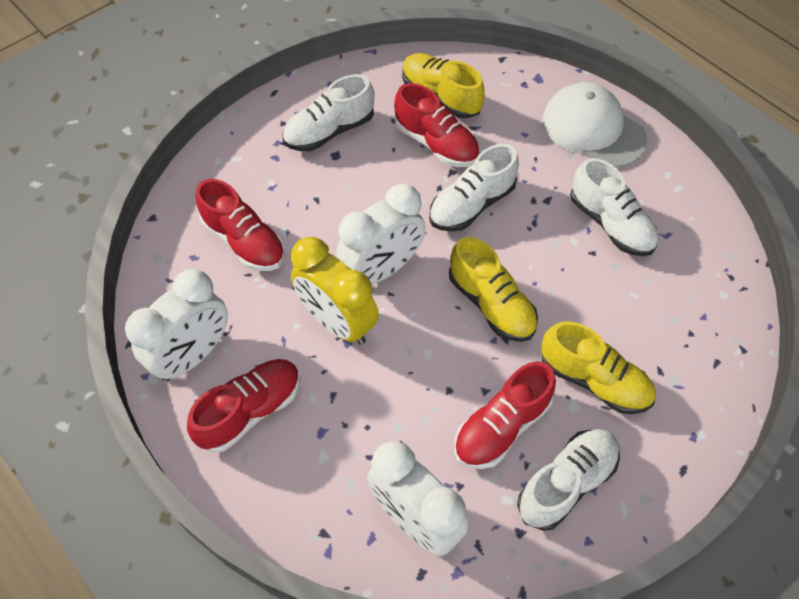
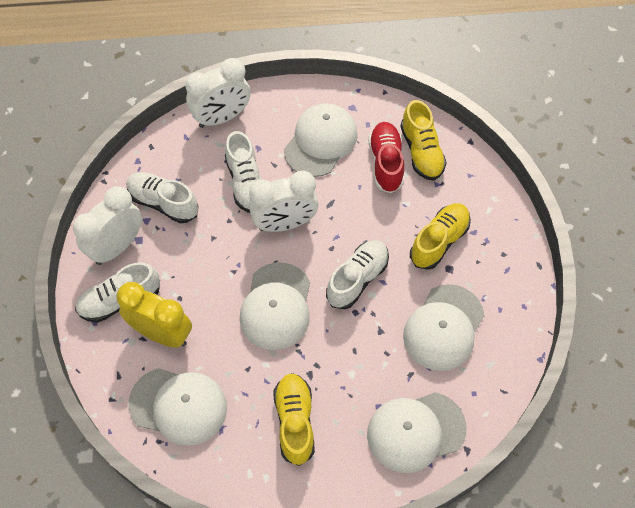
red shoe: 4 -> 1
white cap: 1 -> 5

